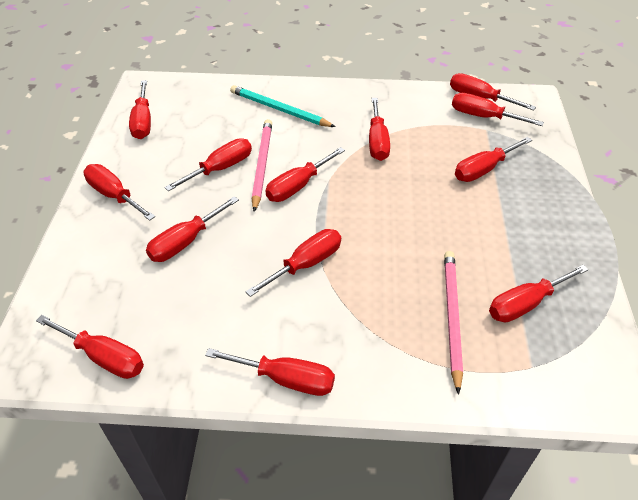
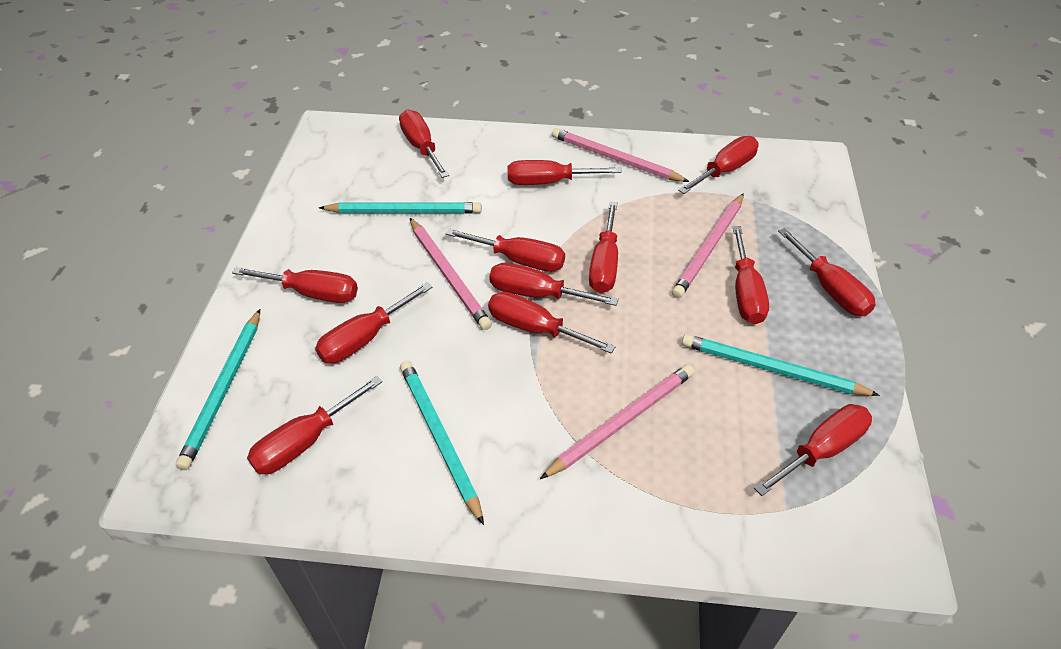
pink pencil: 2 -> 4
turquoise pencil: 1 -> 4

